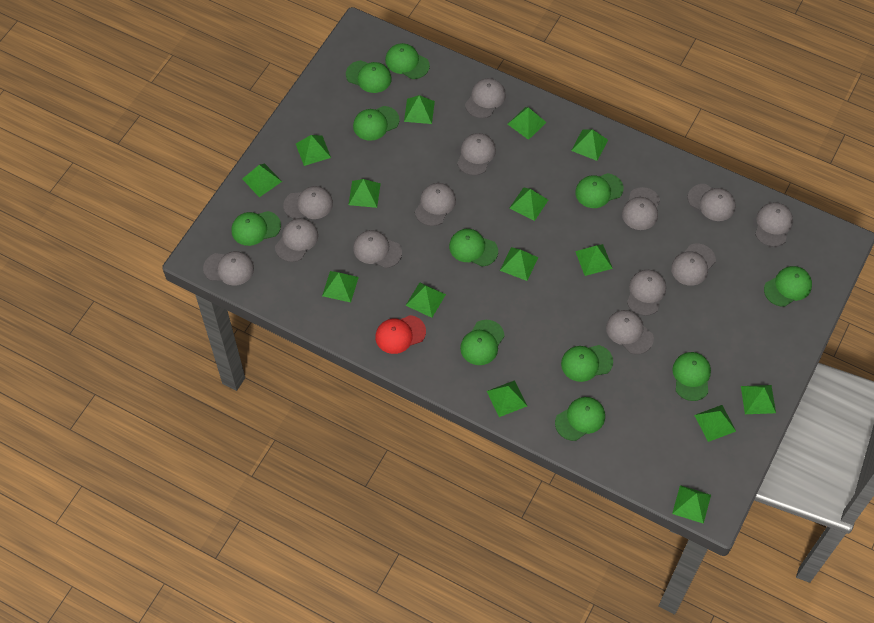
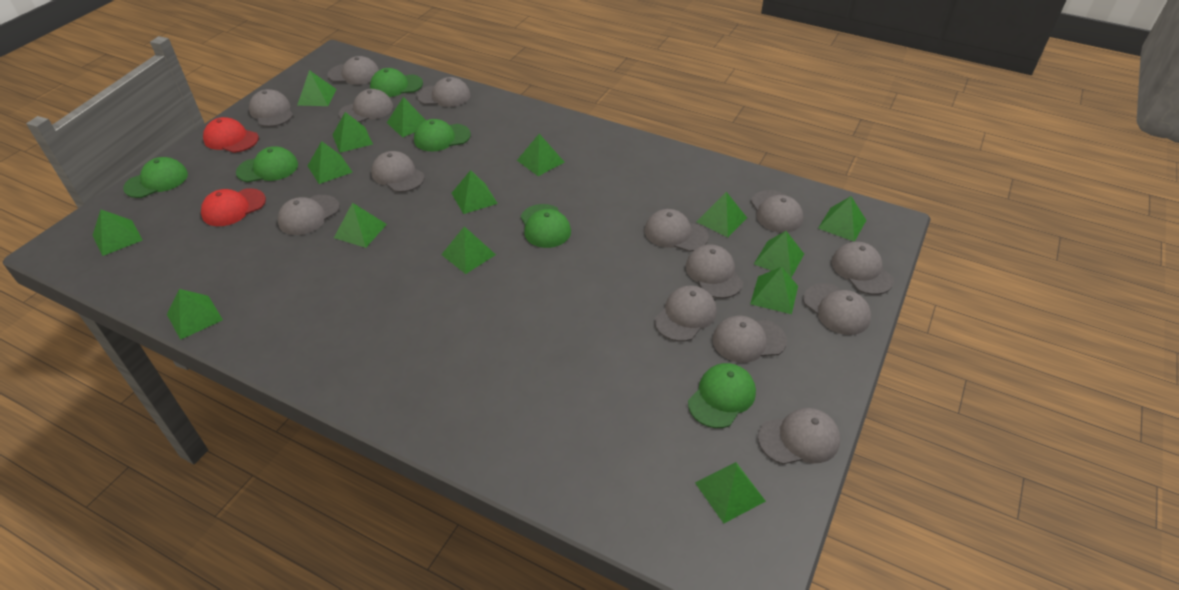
green cap: 11 -> 6
grey cap: 13 -> 14
red cap: 1 -> 2

